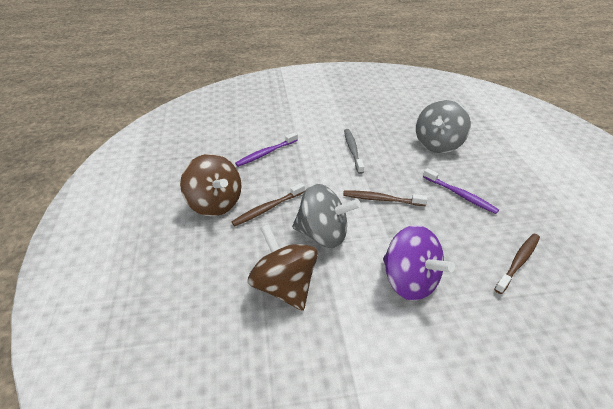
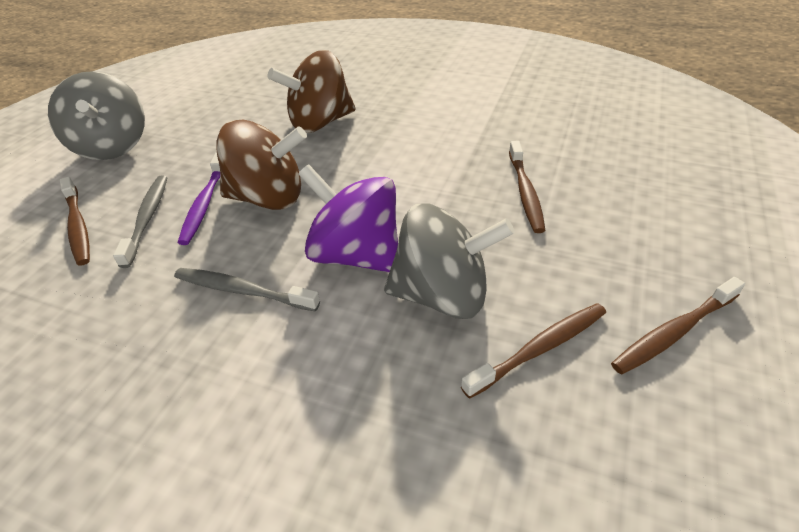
brown toothbrush: 3 -> 4
grey toothbrush: 1 -> 2
purple toothbrush: 2 -> 1

